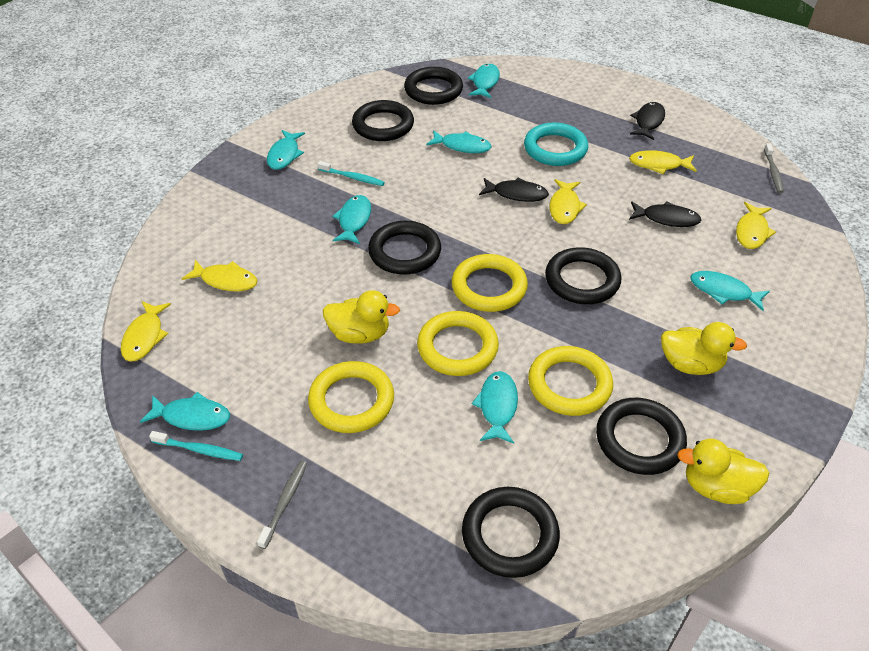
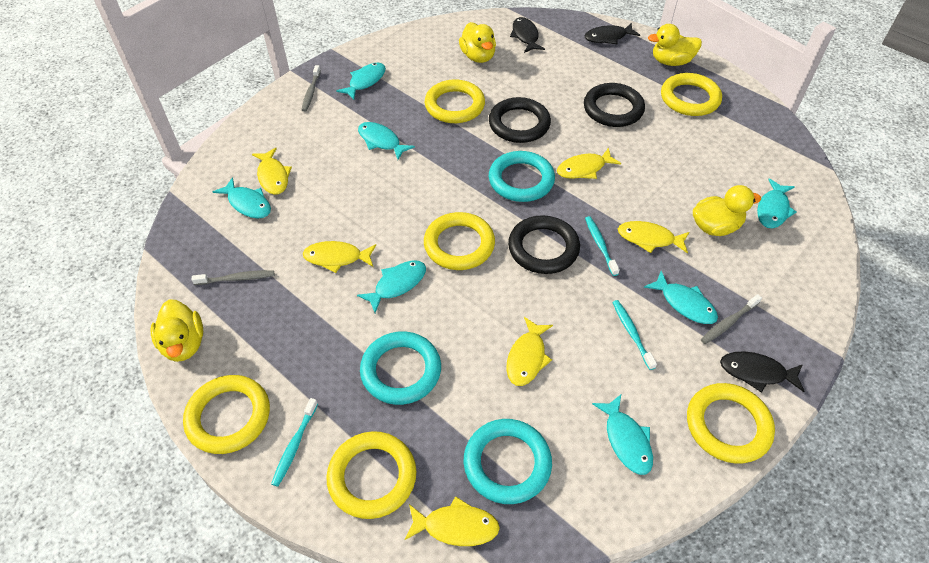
black ring: 6 -> 3
grey toothbrush: 2 -> 3
turquoise ring: 1 -> 3
turquoise toothbrush: 2 -> 3
yellow duck: 3 -> 4
yellow fish: 5 -> 6
yellow ring: 4 -> 6

